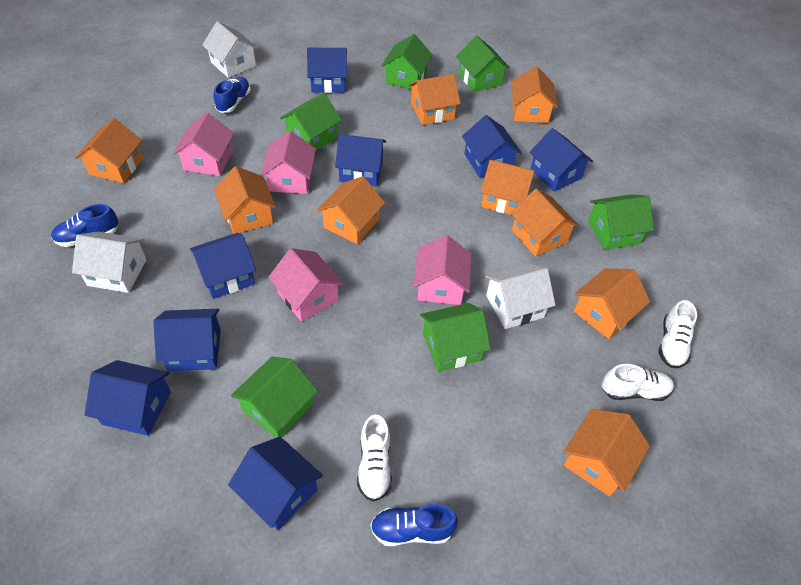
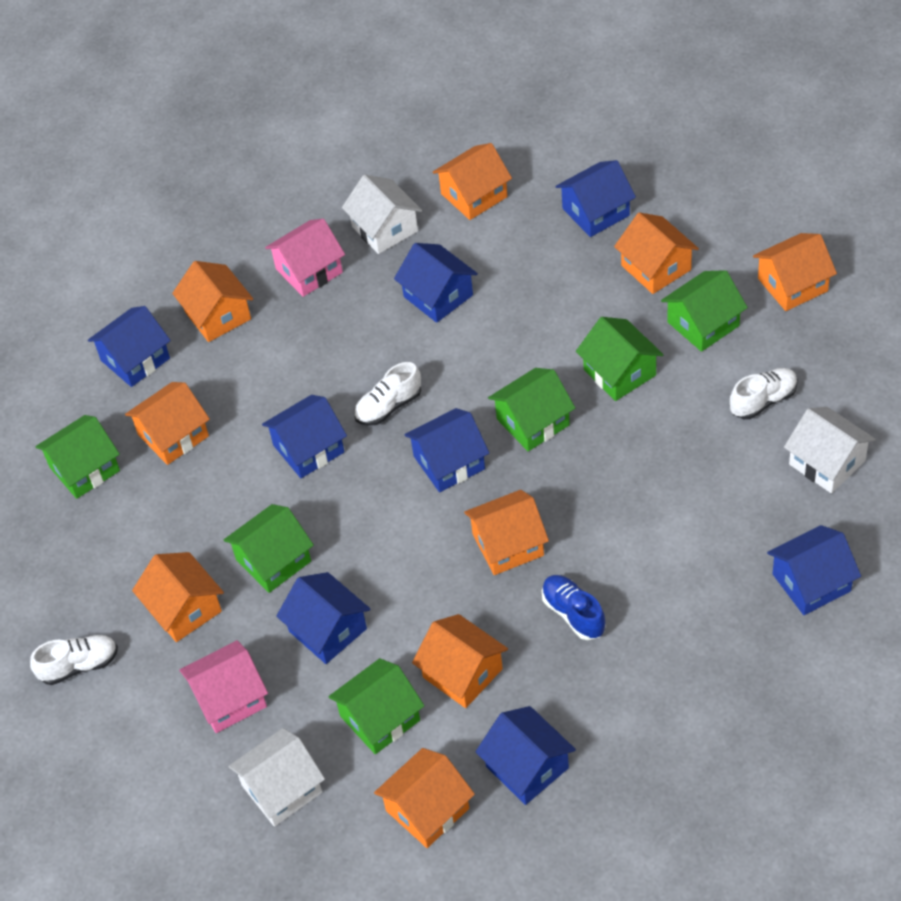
blue shoe: 3 -> 1
pink house: 4 -> 2

